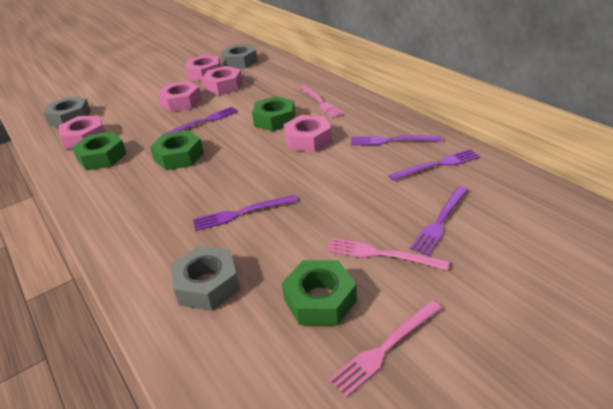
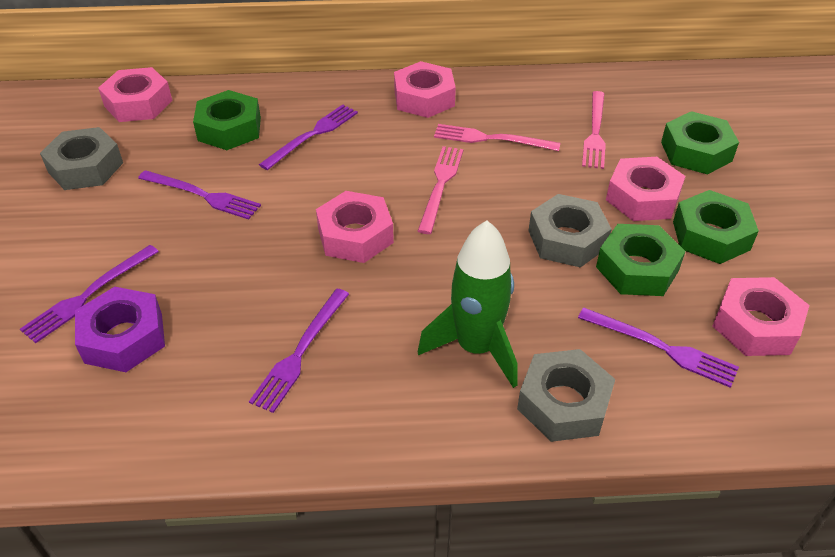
green rocket: 0 -> 1
purple nut: 0 -> 1

